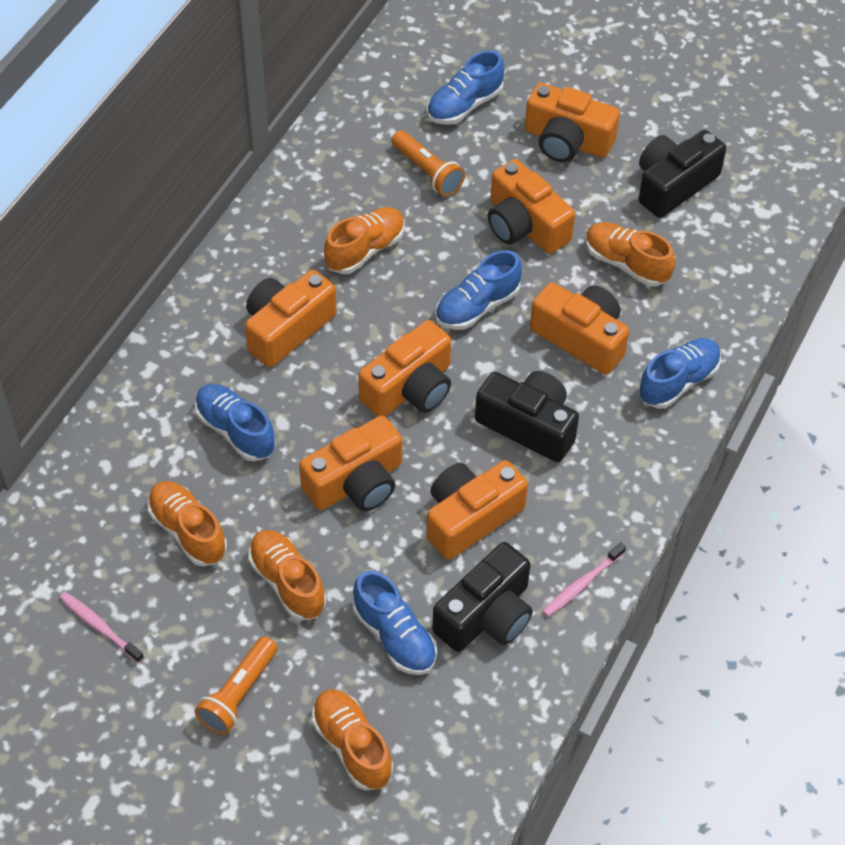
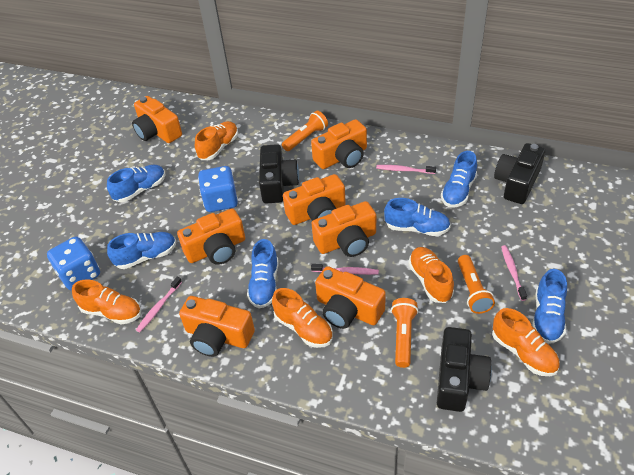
blue dice: 0 -> 2
blue shoe: 5 -> 6
orange flashlight: 2 -> 3
pink toothbrush: 2 -> 4

